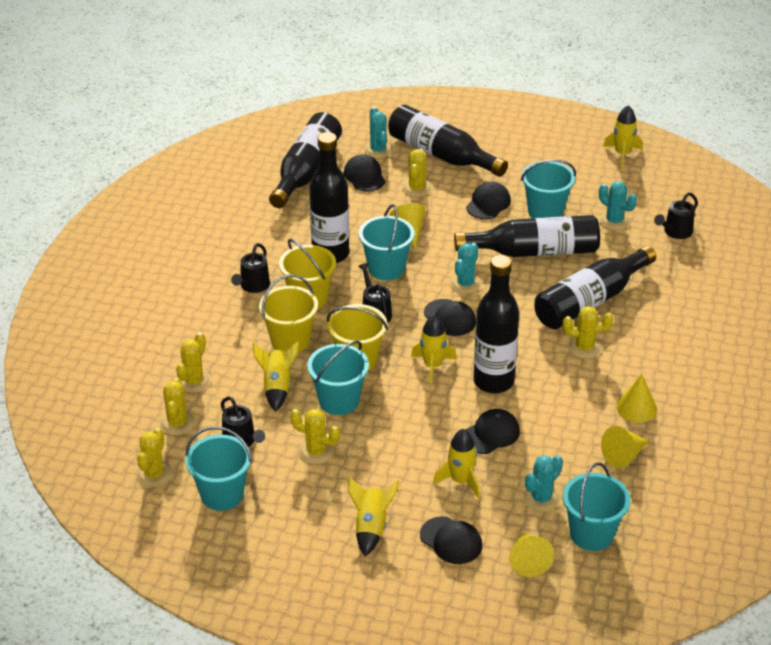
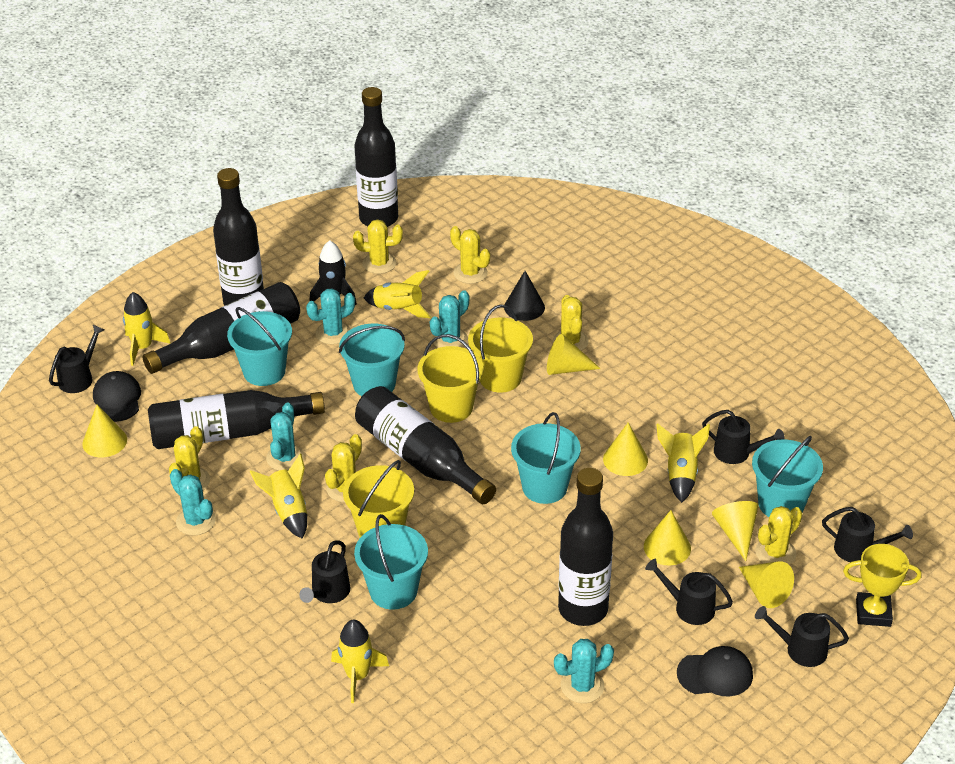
black cap: 5 -> 2
black cone: 0 -> 1
black rocket: 0 -> 1
black watering can: 4 -> 6
turquoise cactus: 4 -> 5
yellow cone: 4 -> 6
yellow trophy: 0 -> 1

